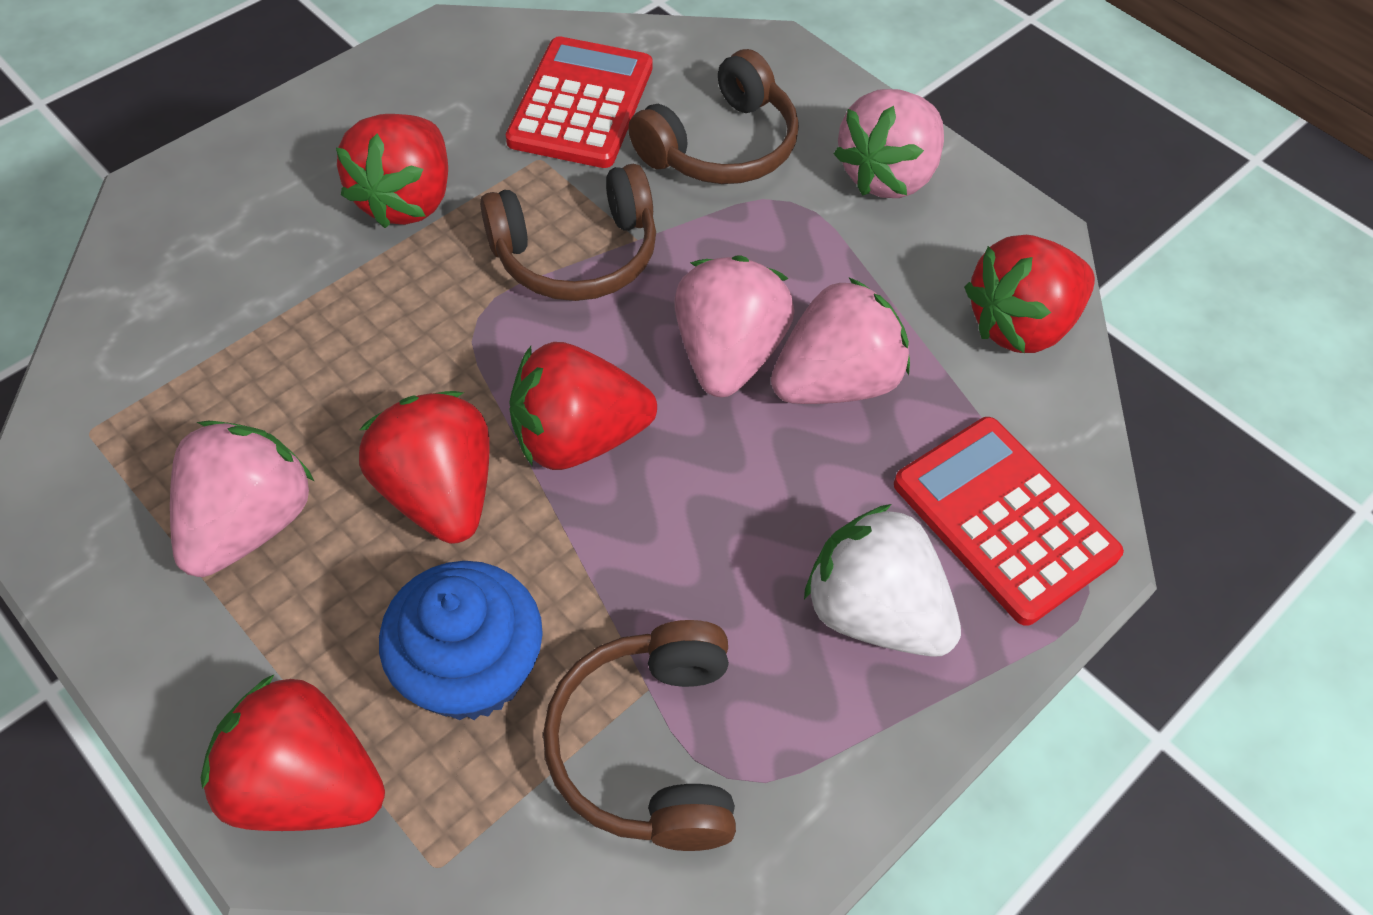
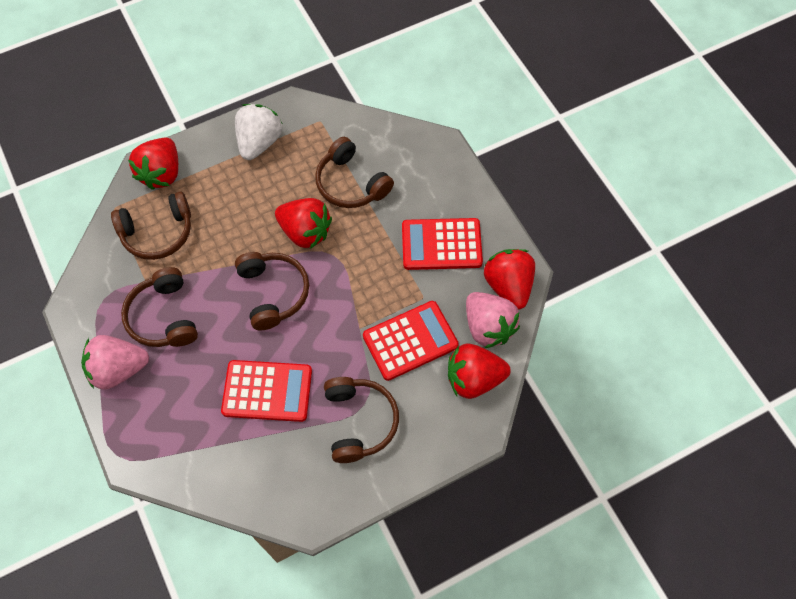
blue cupcake: 1 -> 0
brown headphones: 3 -> 5
pink strawberry: 4 -> 2
red calculator: 2 -> 3
red strawberry: 5 -> 4

